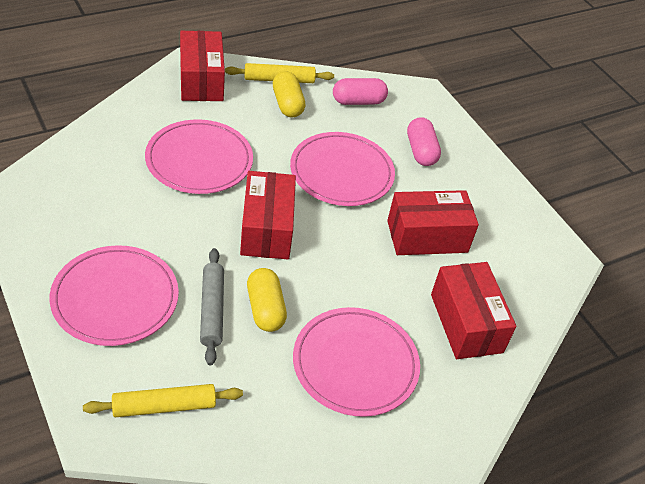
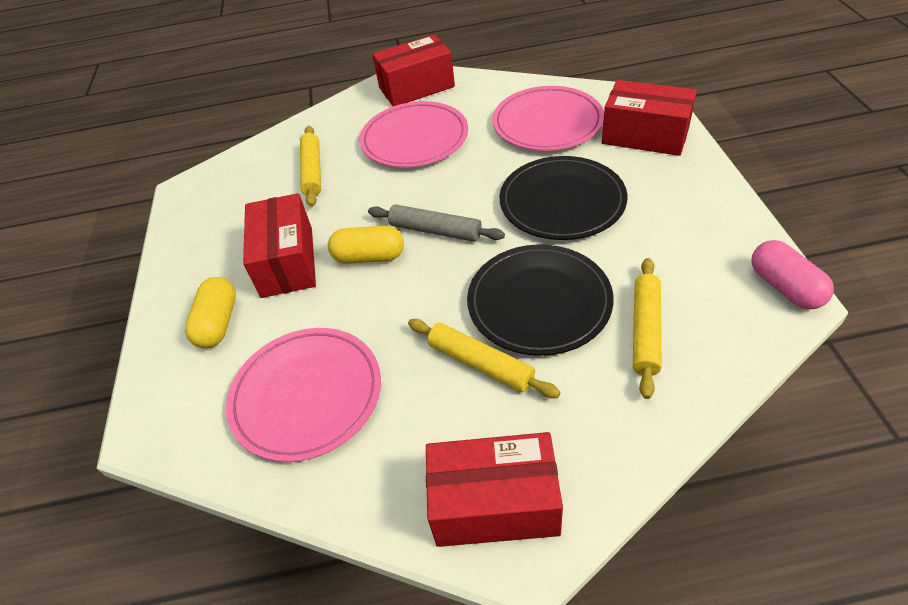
black plate: 0 -> 2
pink capsule: 2 -> 1
pink plate: 4 -> 3
yellow rolling pin: 2 -> 3

